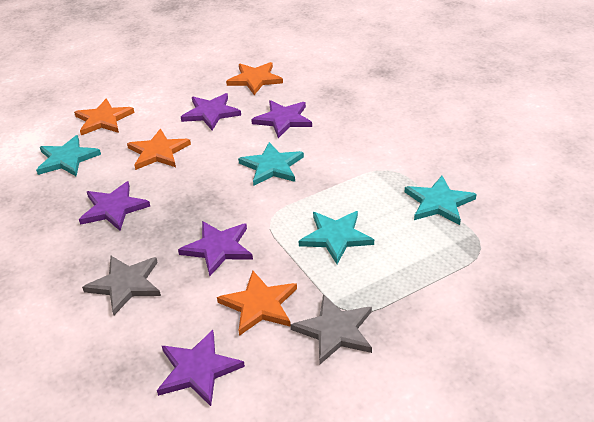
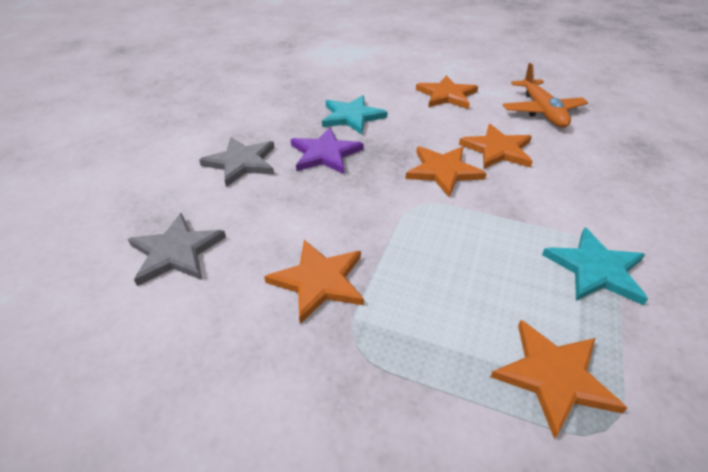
orange plane: 0 -> 1
orange star: 4 -> 5
purple star: 5 -> 1
turquoise star: 4 -> 2

